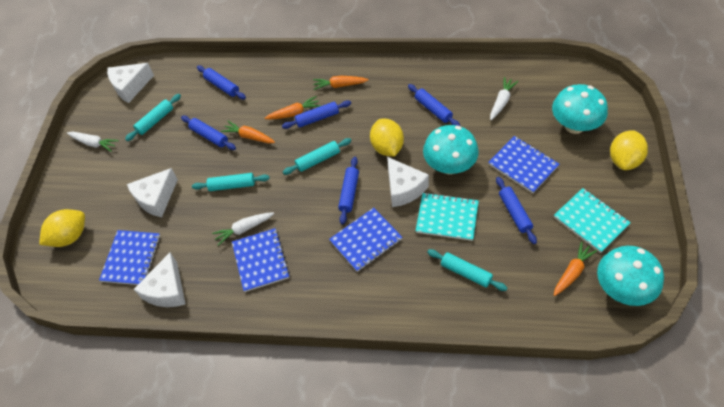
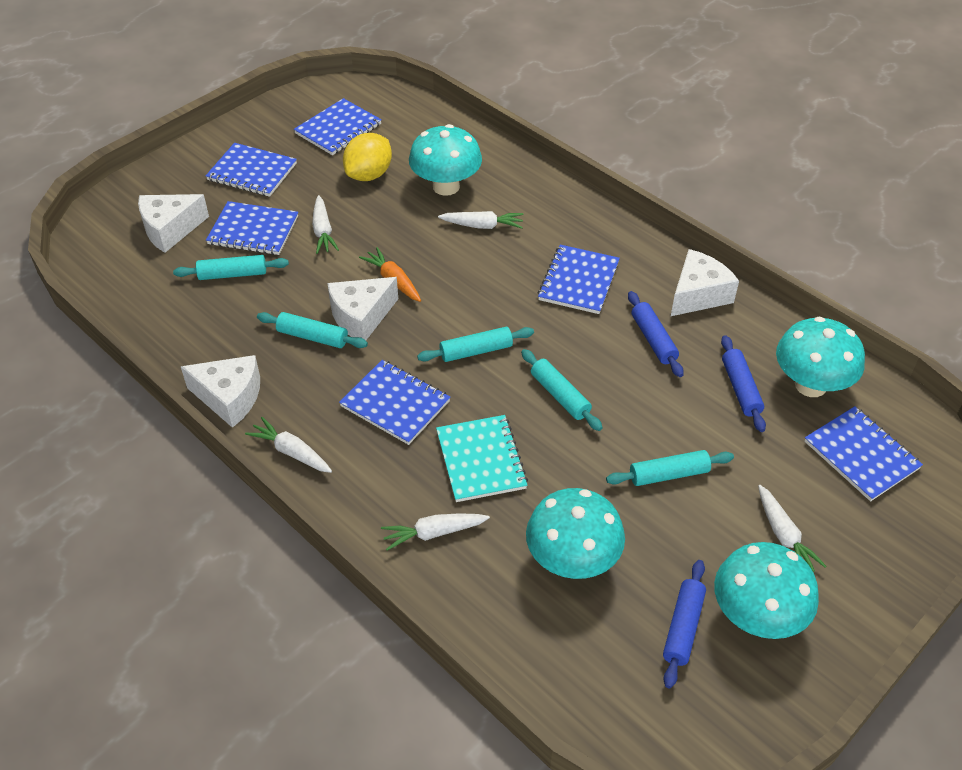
blue notebook: 4 -> 6
blue rolling pin: 6 -> 3
orange carrot: 4 -> 1
turquoise mushroom: 3 -> 4
turquoise notebook: 2 -> 1
turquoise rolling pin: 4 -> 5
white carrot: 3 -> 5
yellow lemon: 3 -> 1

